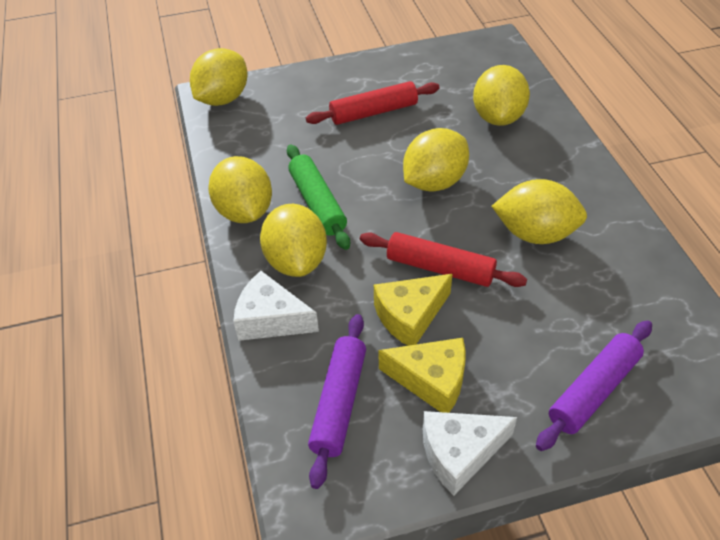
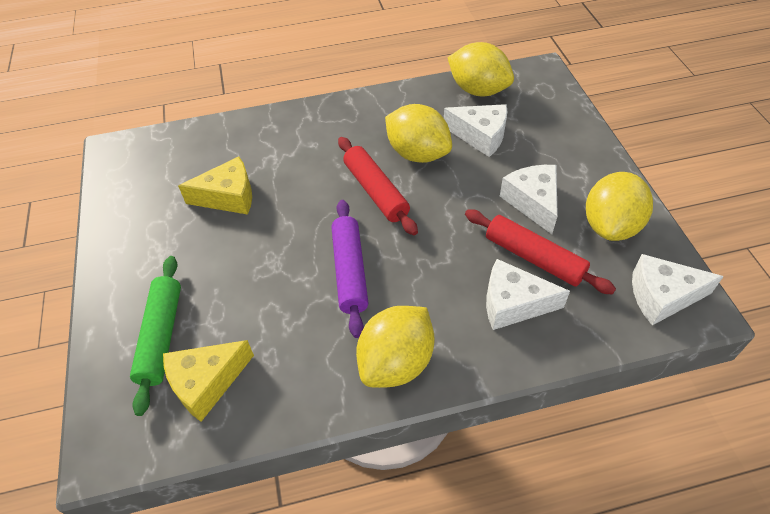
purple rolling pin: 2 -> 1
white cheese: 2 -> 4
yellow lemon: 6 -> 4

